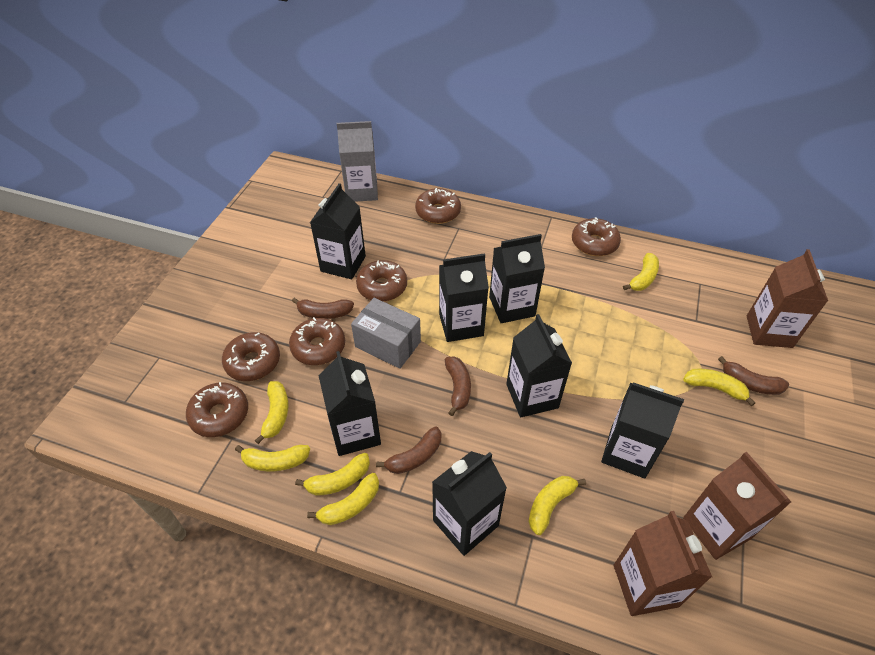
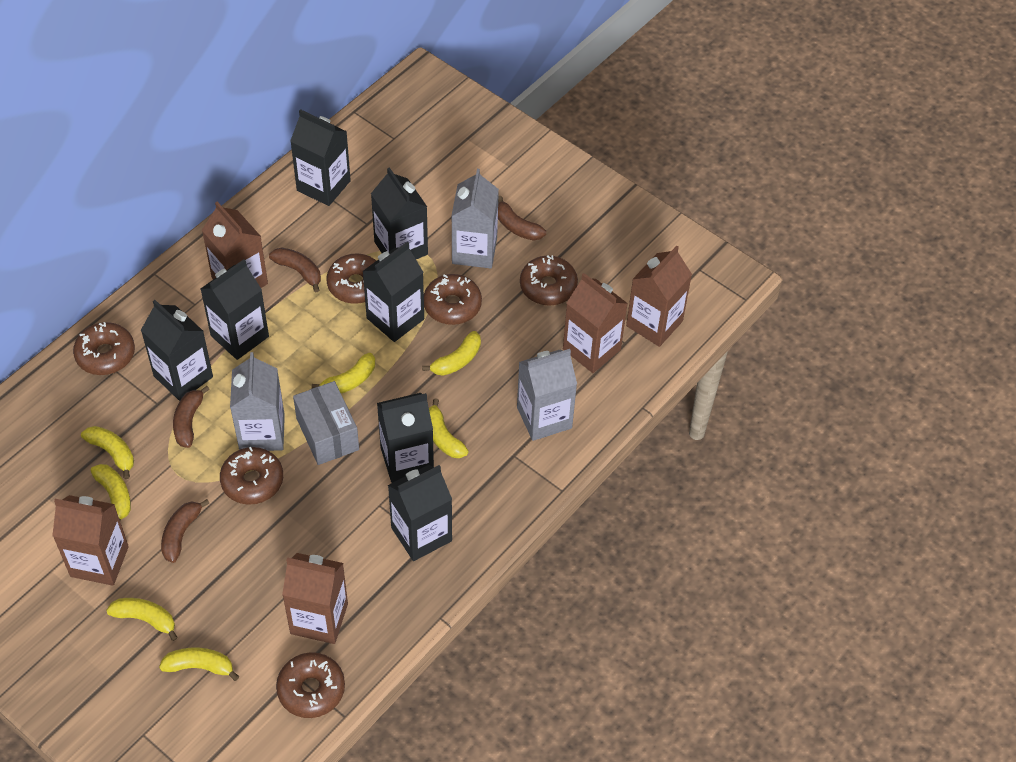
brown carton: 3 -> 5
grey carton: 1 -> 3

